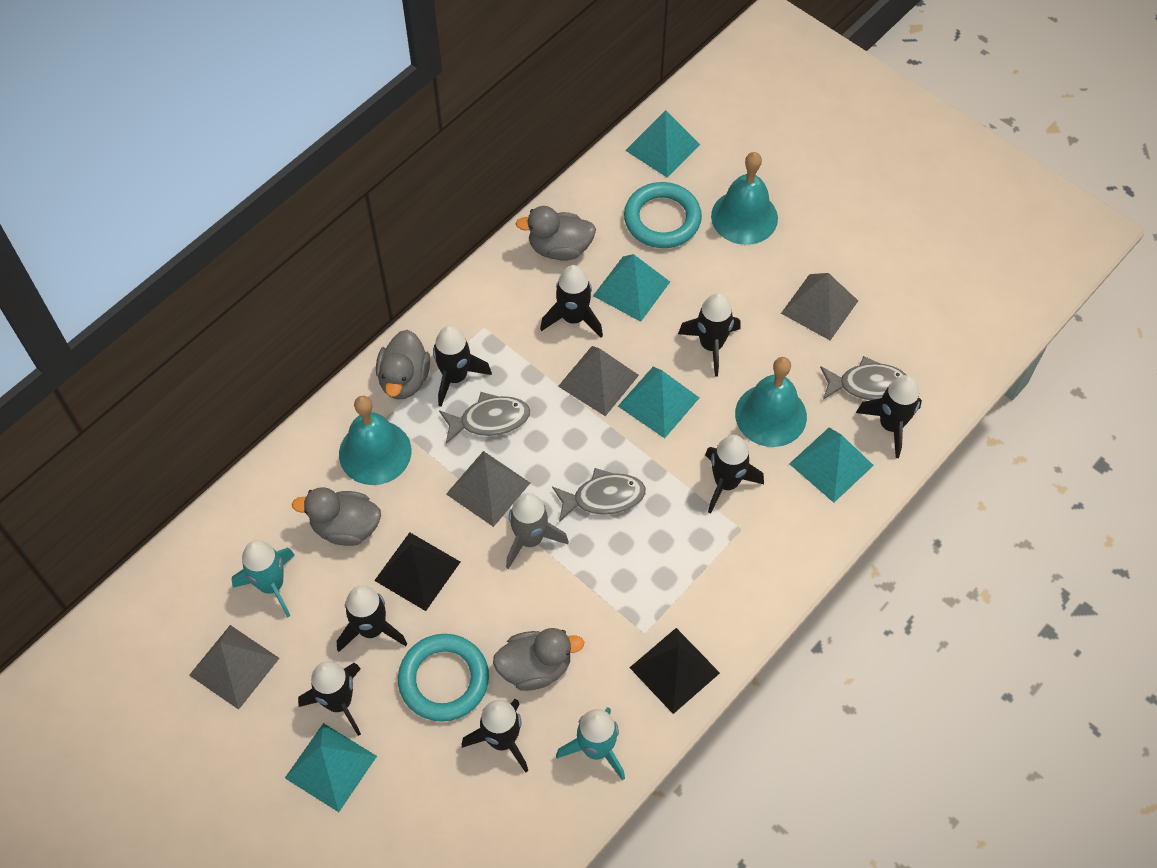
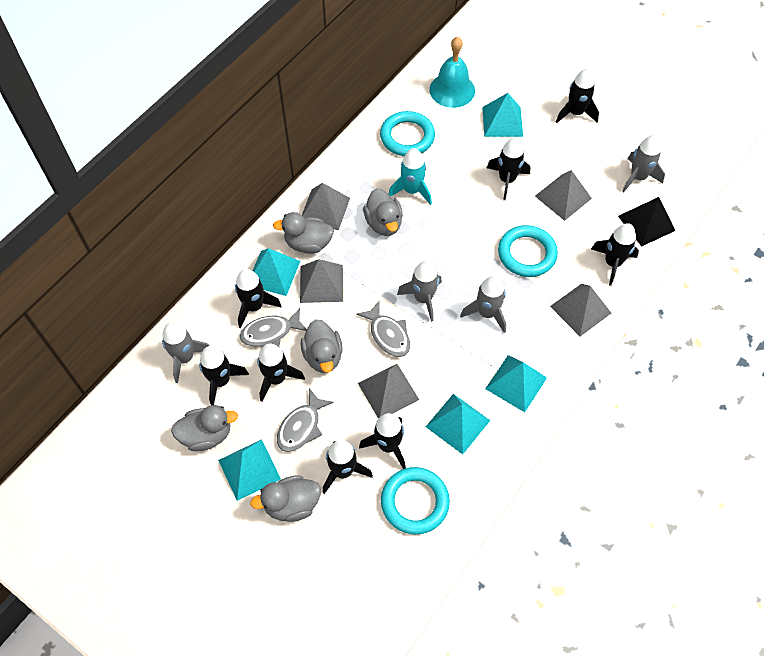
black pyramid: 2 -> 1
grey duck: 4 -> 5
grey pyramid: 4 -> 5
grey rocket: 1 -> 4
turquoise bell: 3 -> 1
turquoise ring: 2 -> 3
turquoise rocket: 2 -> 1

